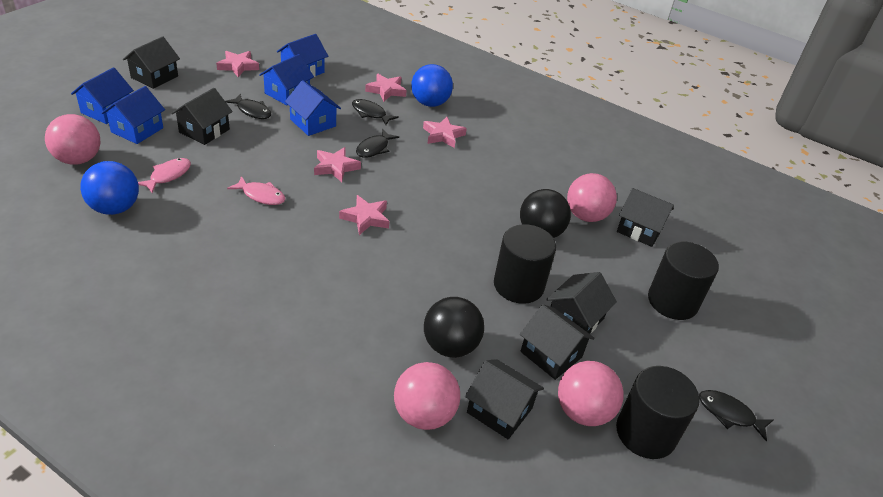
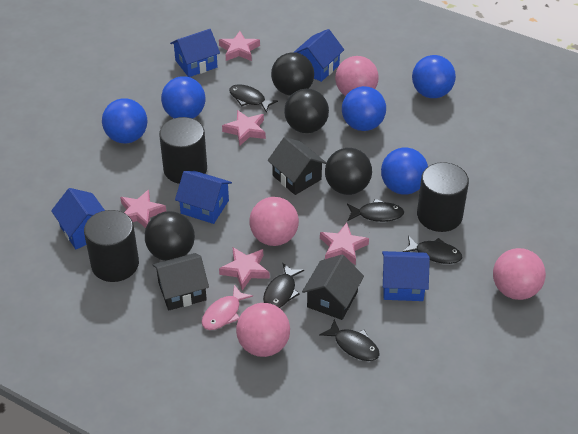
black ball: 2 -> 4
black fish: 4 -> 5
black house: 6 -> 3
blue ball: 2 -> 5
pink fish: 2 -> 1

